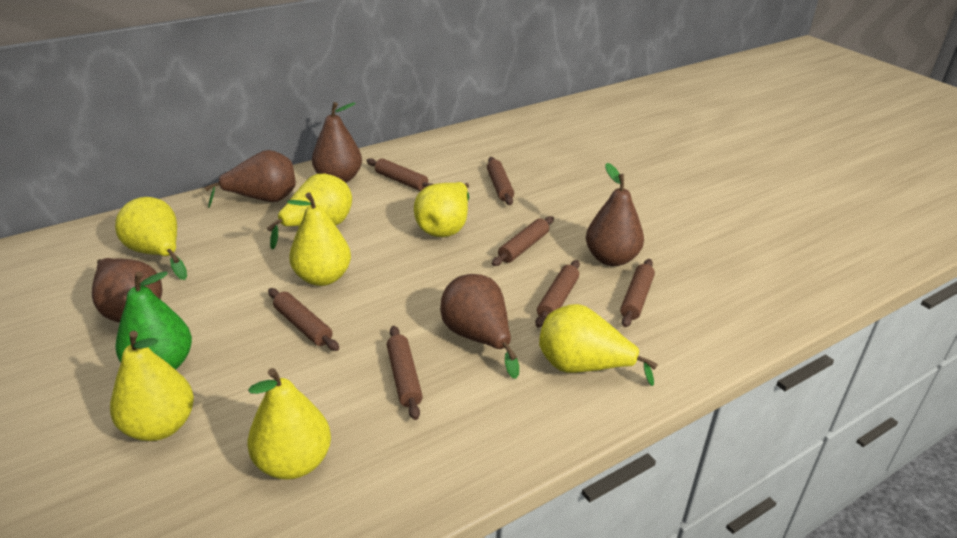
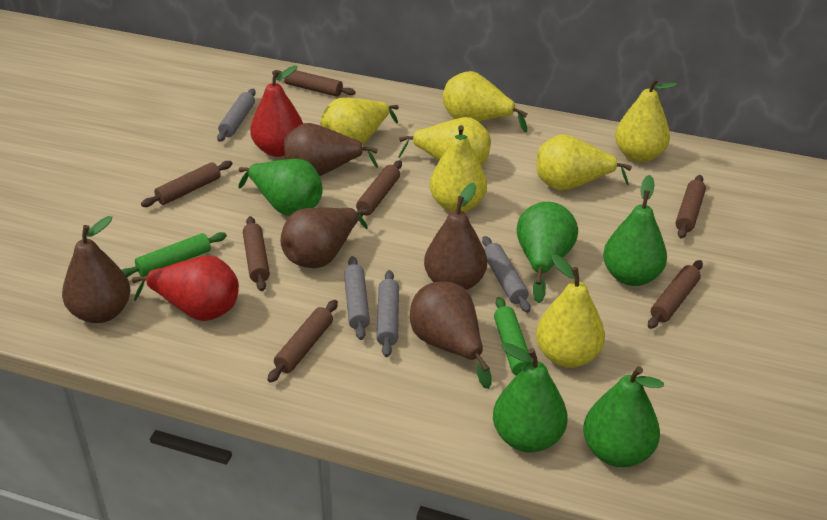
green pear: 1 -> 5
green rolling pin: 0 -> 2
grey rolling pin: 0 -> 4
red pear: 0 -> 2

